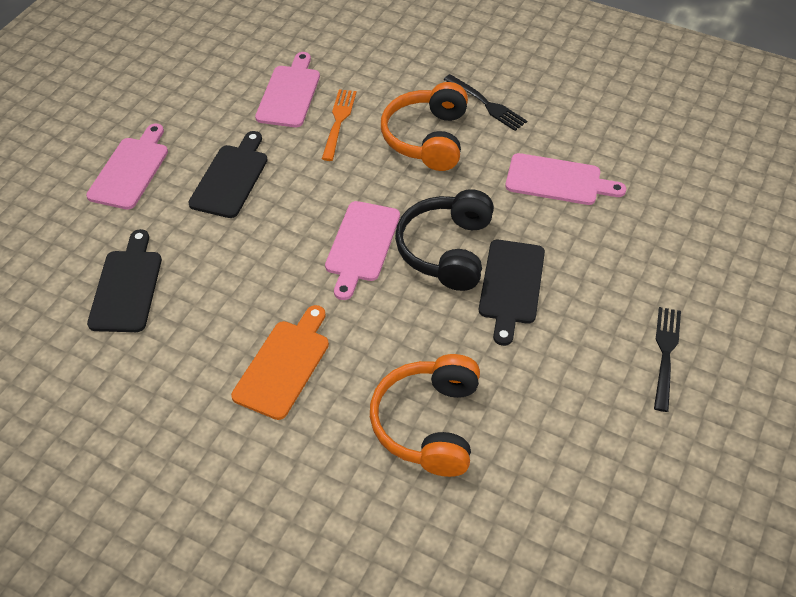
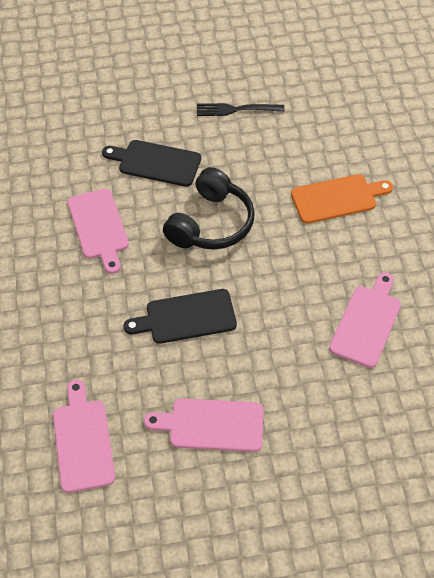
black cutting board: 3 -> 2
black fork: 2 -> 1
orange fork: 1 -> 0
orange headphones: 2 -> 0

